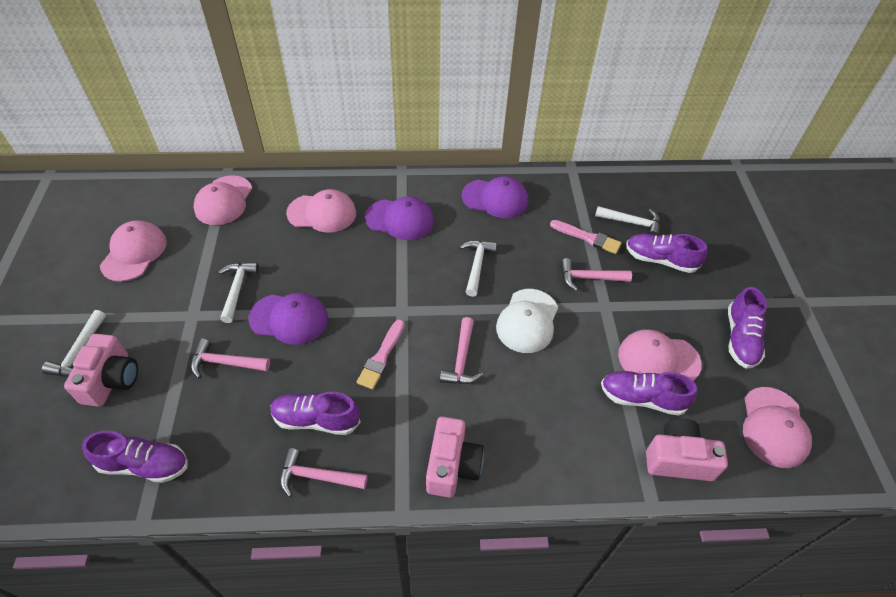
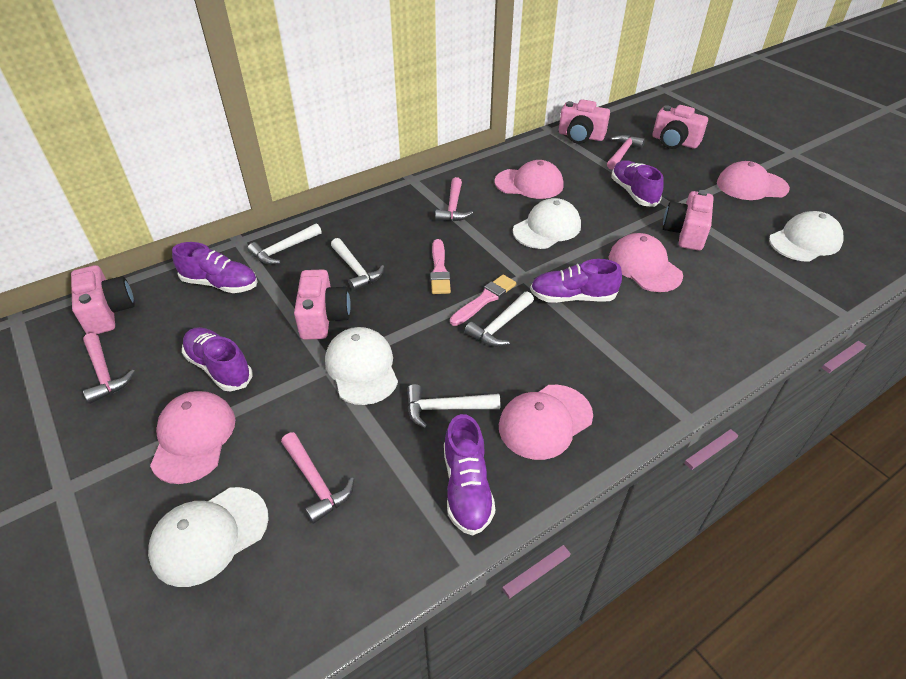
pink camera: 3 -> 5
purple cap: 3 -> 0
white cap: 1 -> 4

